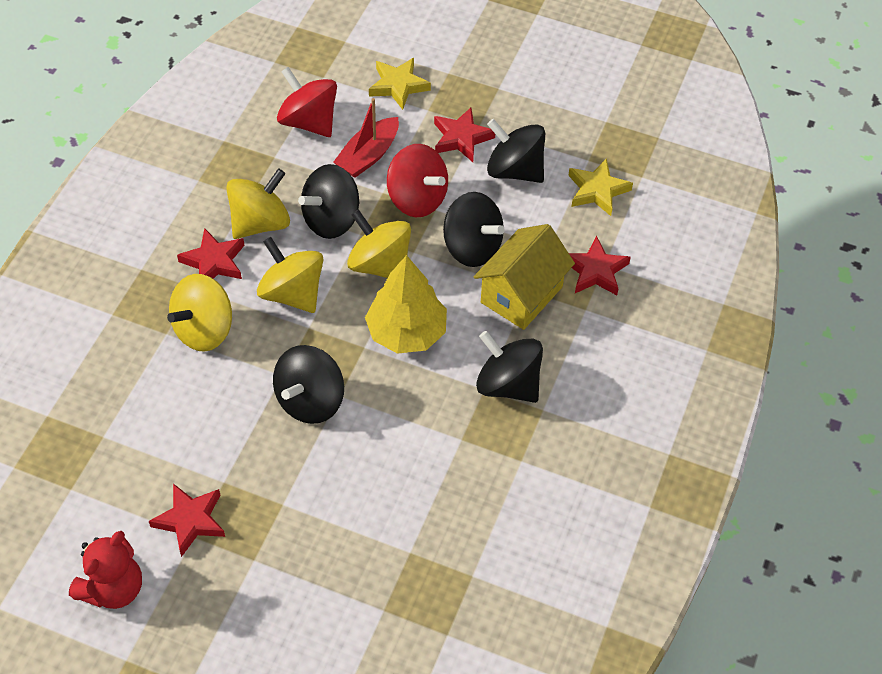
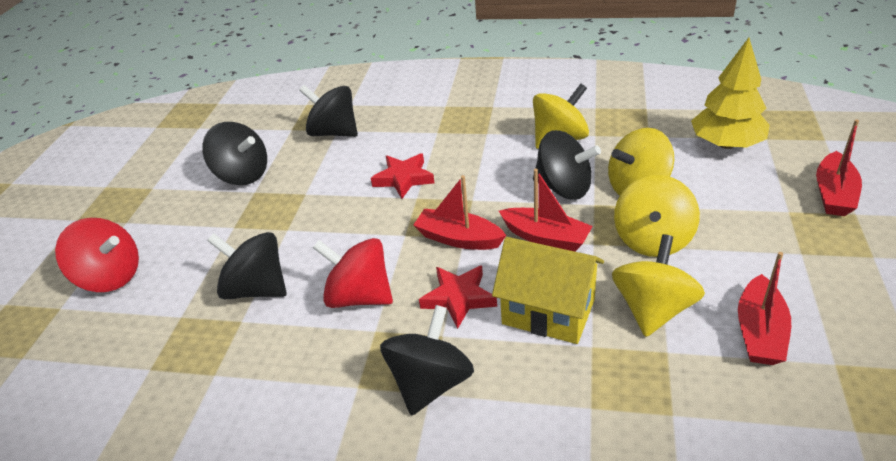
red boat: 1 -> 4
red star: 4 -> 2
red teddy bear: 1 -> 0
yellow star: 2 -> 0

